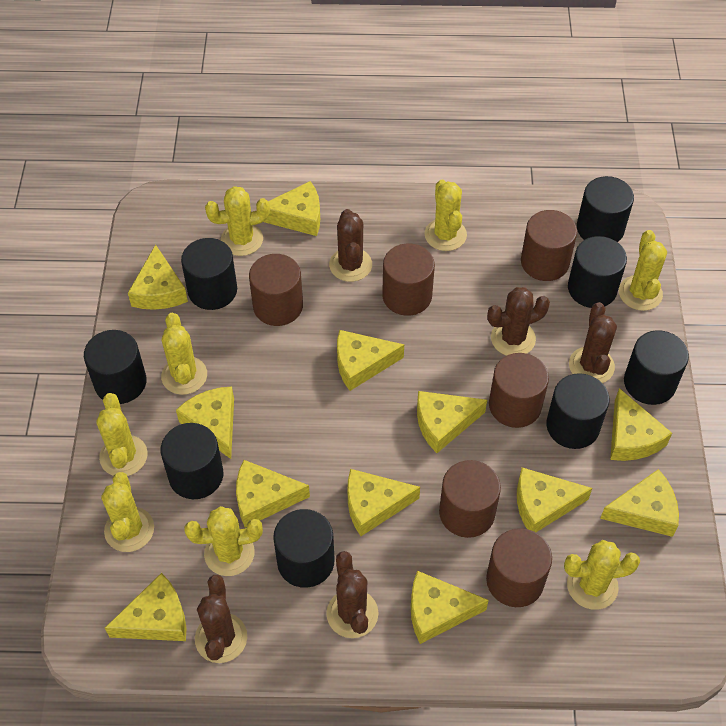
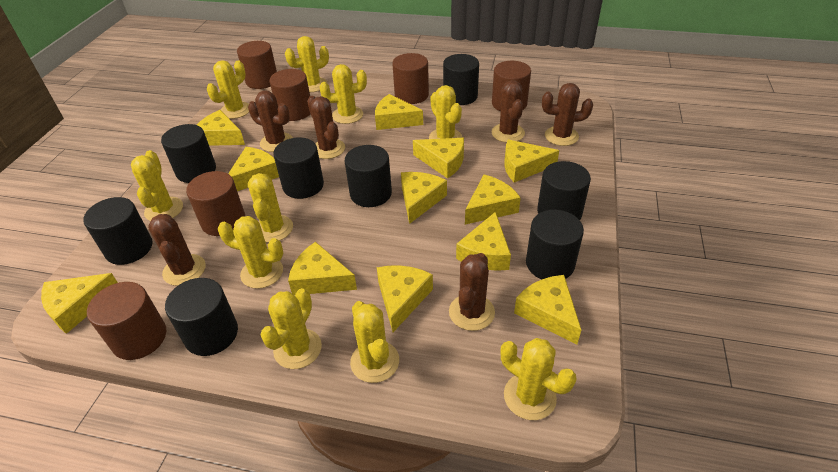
brown cactus: 5 -> 6
yellow cactus: 8 -> 10

